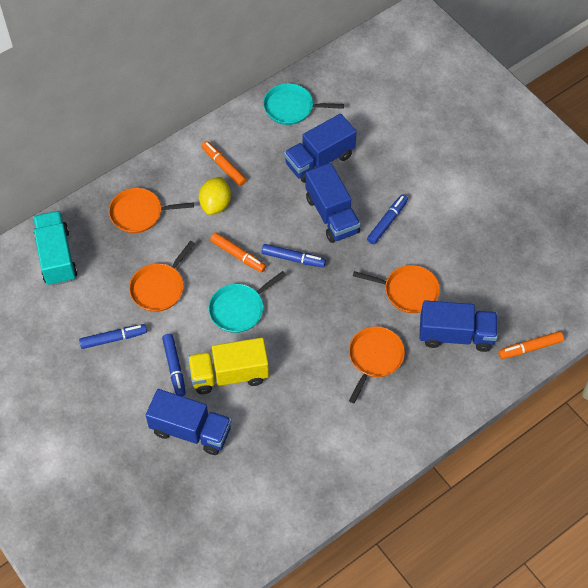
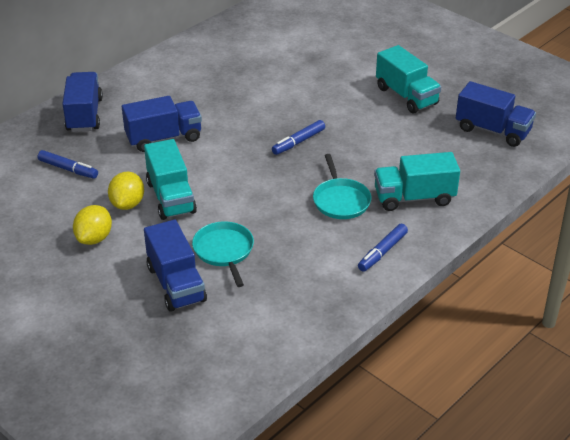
blue marker: 4 -> 3
orange marker: 3 -> 0
orange pan: 4 -> 0
turquoise truck: 1 -> 3
yellow lemon: 1 -> 2
yellow truck: 1 -> 0

